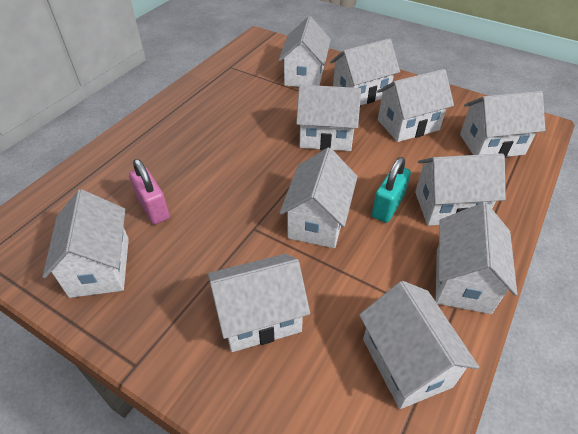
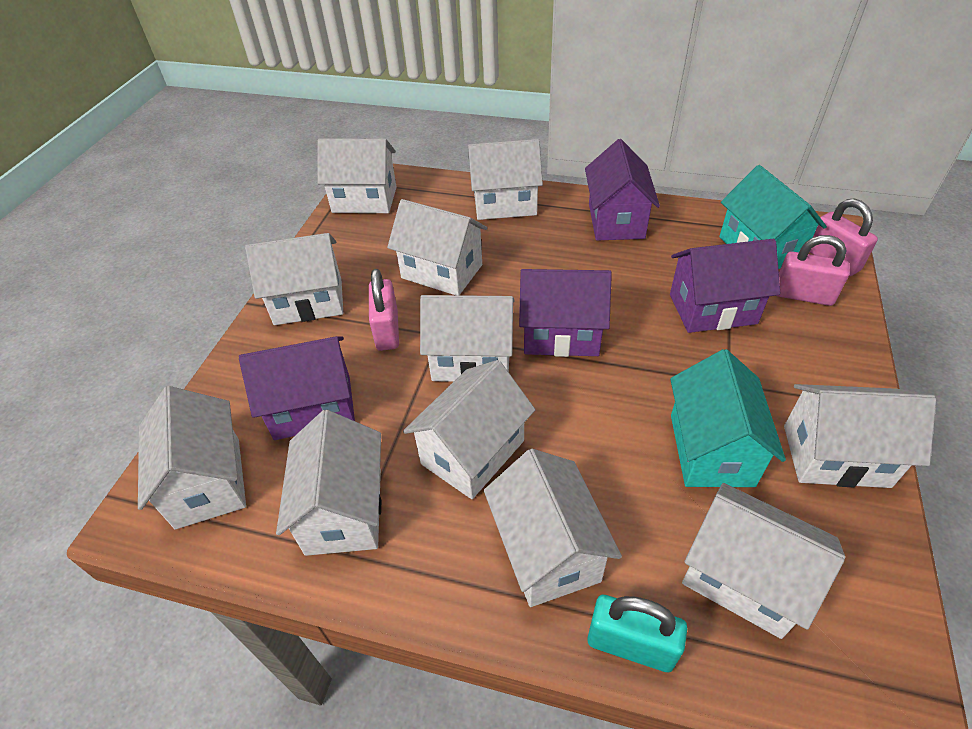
pink padlock: 1 -> 3
purple house: 0 -> 4
turquoise house: 0 -> 2

